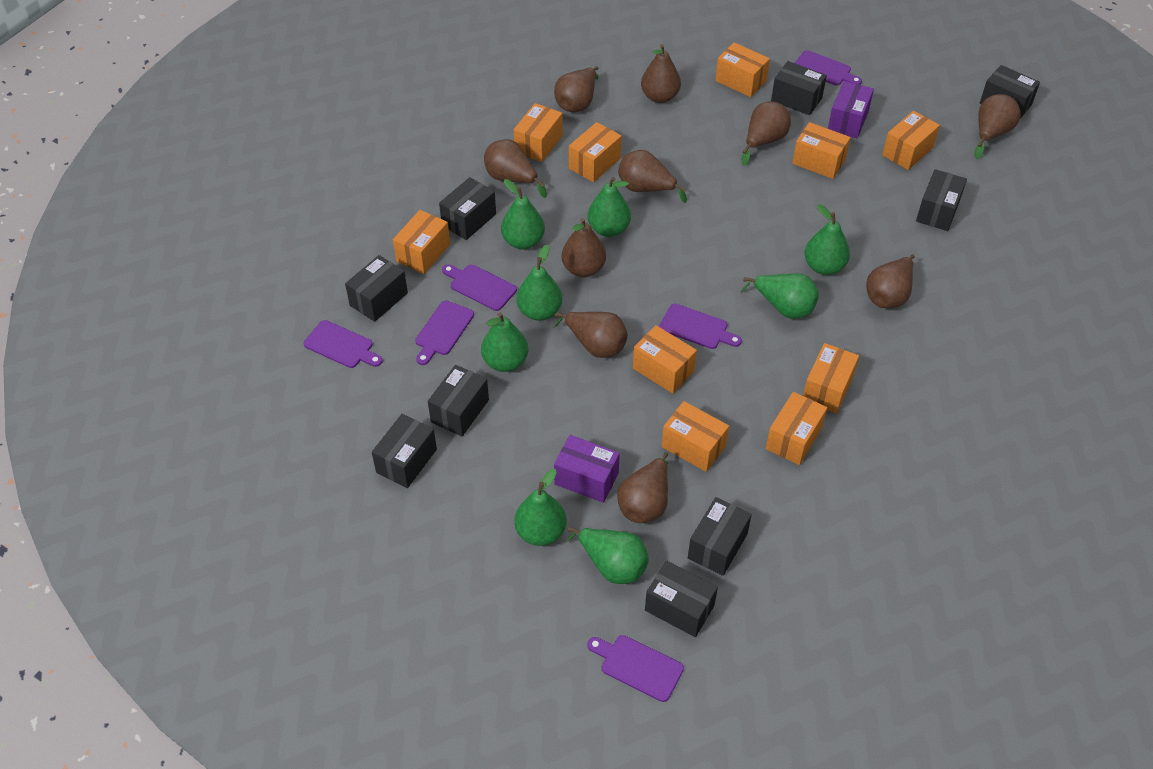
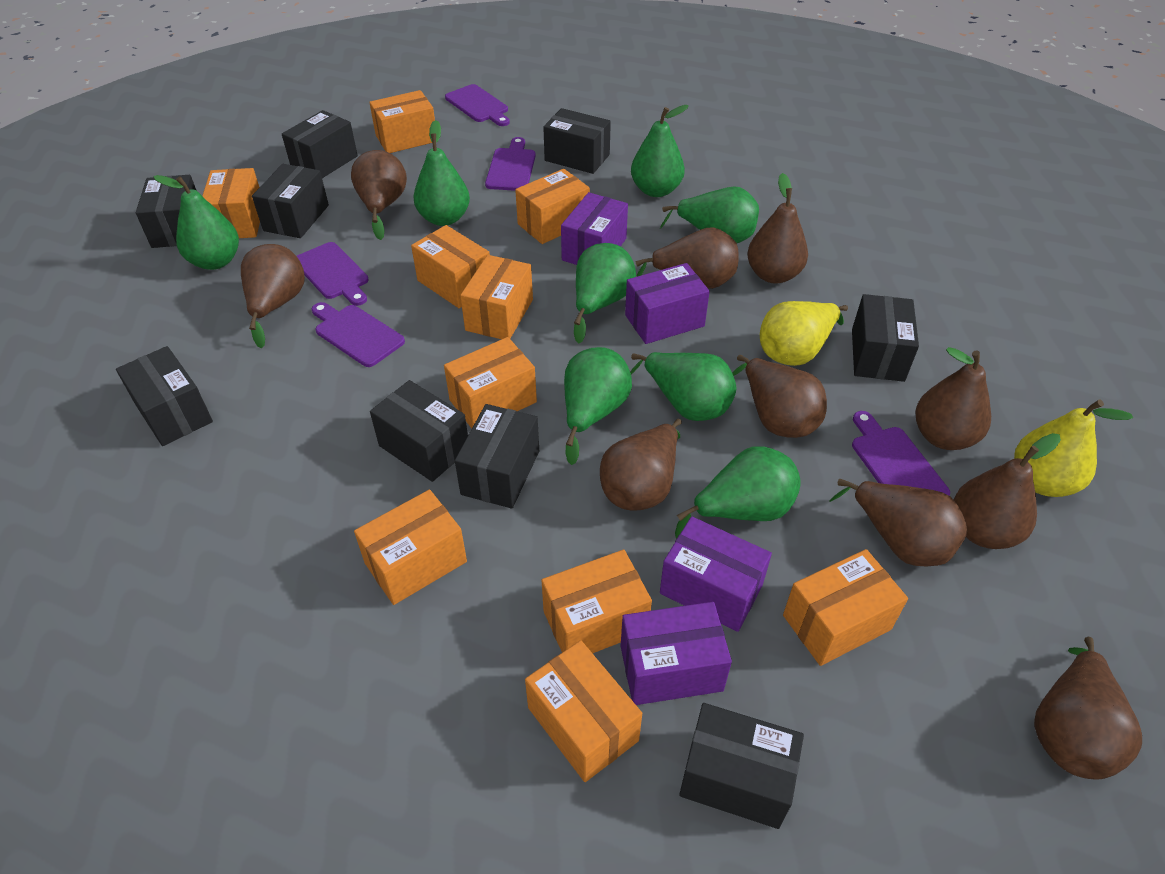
purple box: 2 -> 4
purple cutting board: 6 -> 5
yellow pear: 0 -> 2

